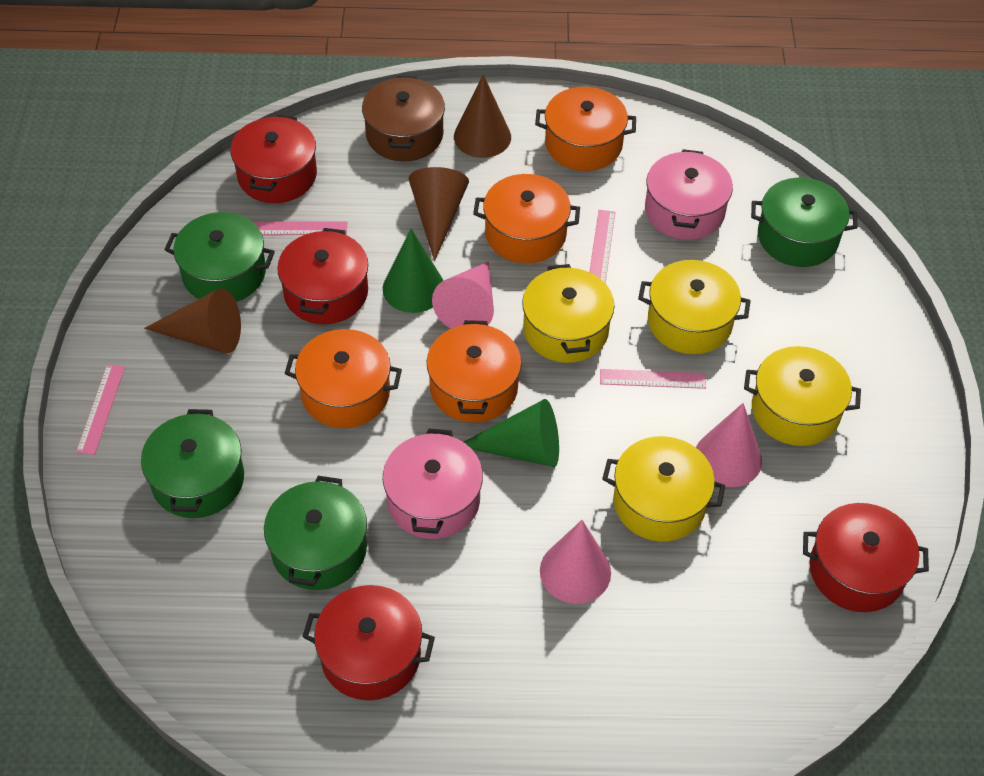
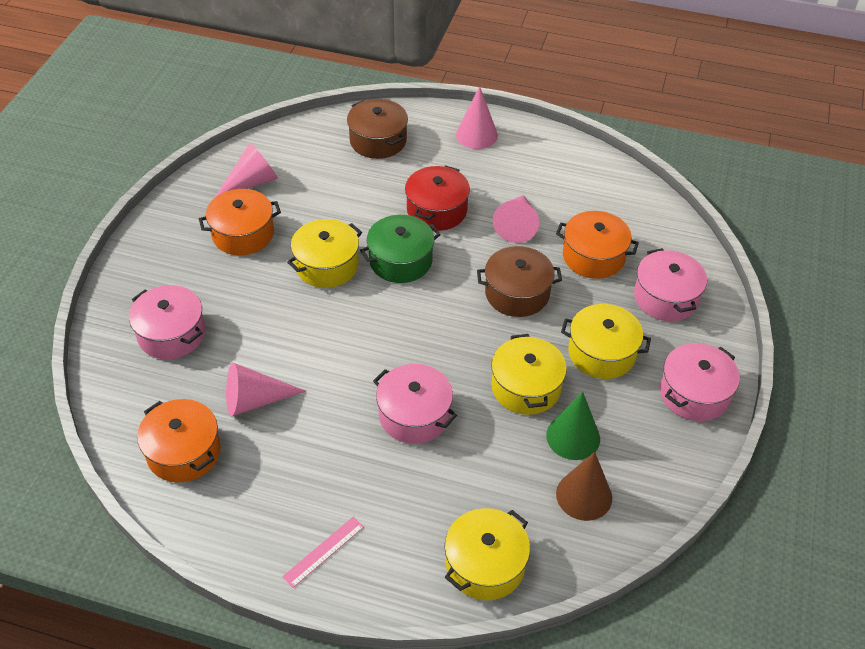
brown cone: 3 -> 1
brown pot: 1 -> 2
green cone: 2 -> 1
green pot: 4 -> 1
orange pot: 4 -> 3
pink cone: 3 -> 4
pink pot: 2 -> 4
pink ruler: 4 -> 1
red pot: 4 -> 1

